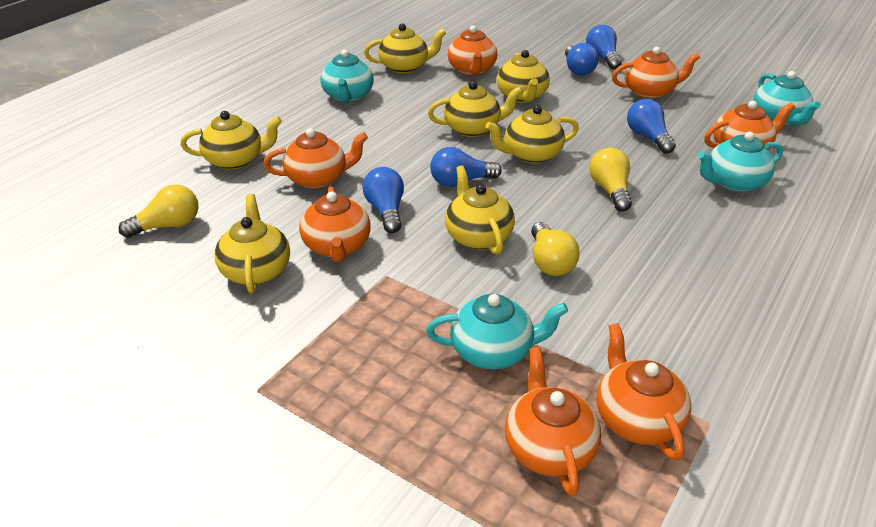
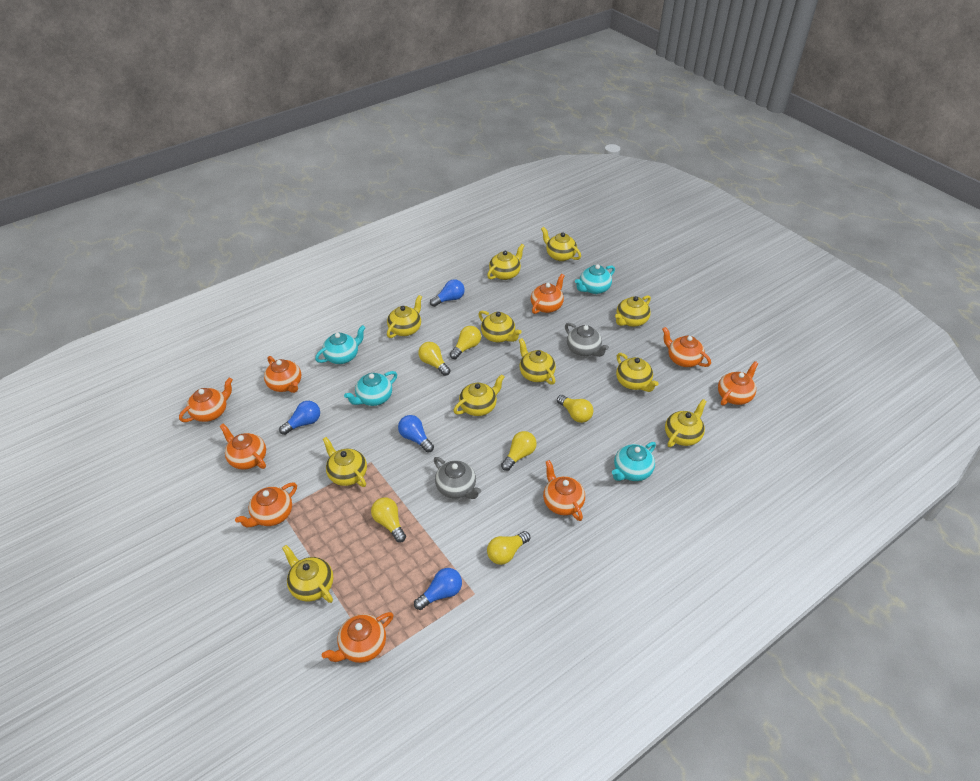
blue light bulb: 5 -> 4
grey teapot: 0 -> 2
orange teapot: 7 -> 9
yellow light bulb: 3 -> 6
yellow teapot: 7 -> 11

